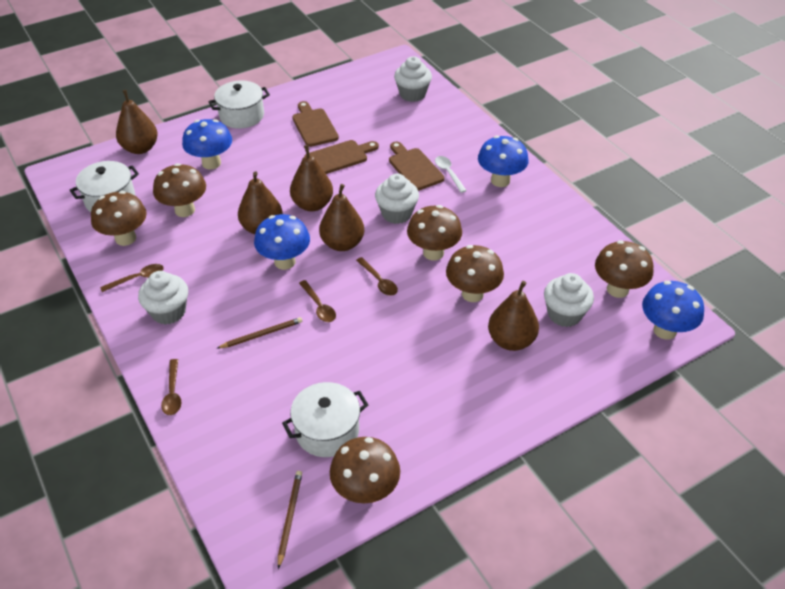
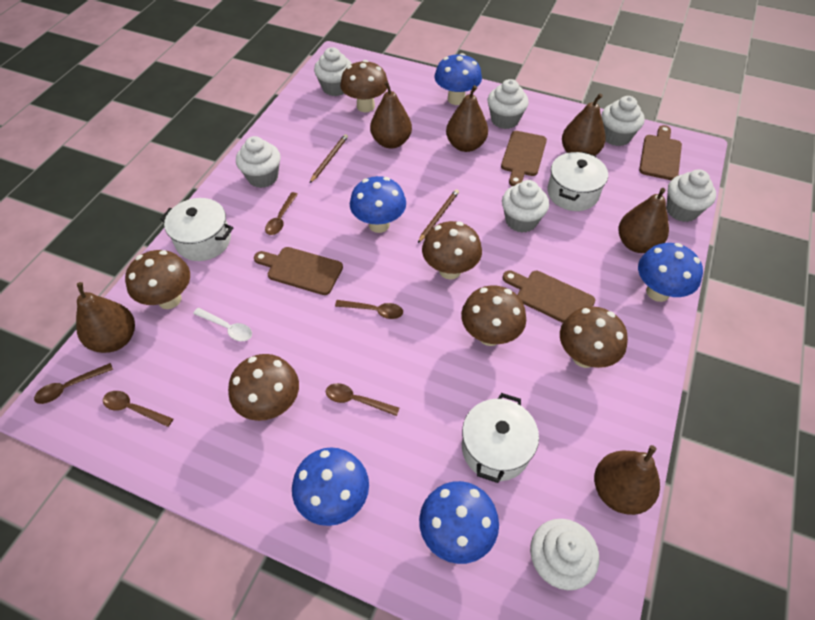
blue mushroom: 4 -> 5
brown cutting board: 3 -> 4
brown pear: 5 -> 6
brown spoon: 4 -> 5
white cupcake: 4 -> 7

